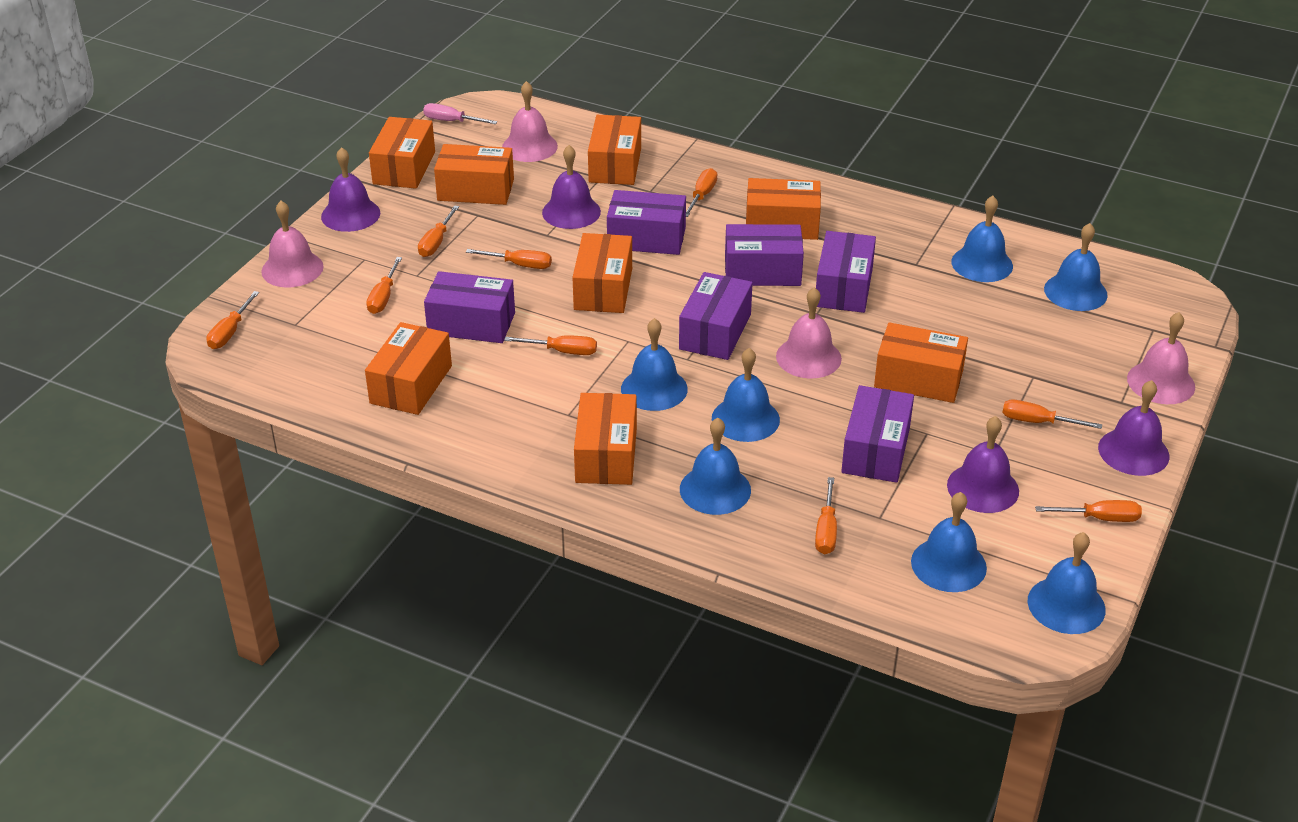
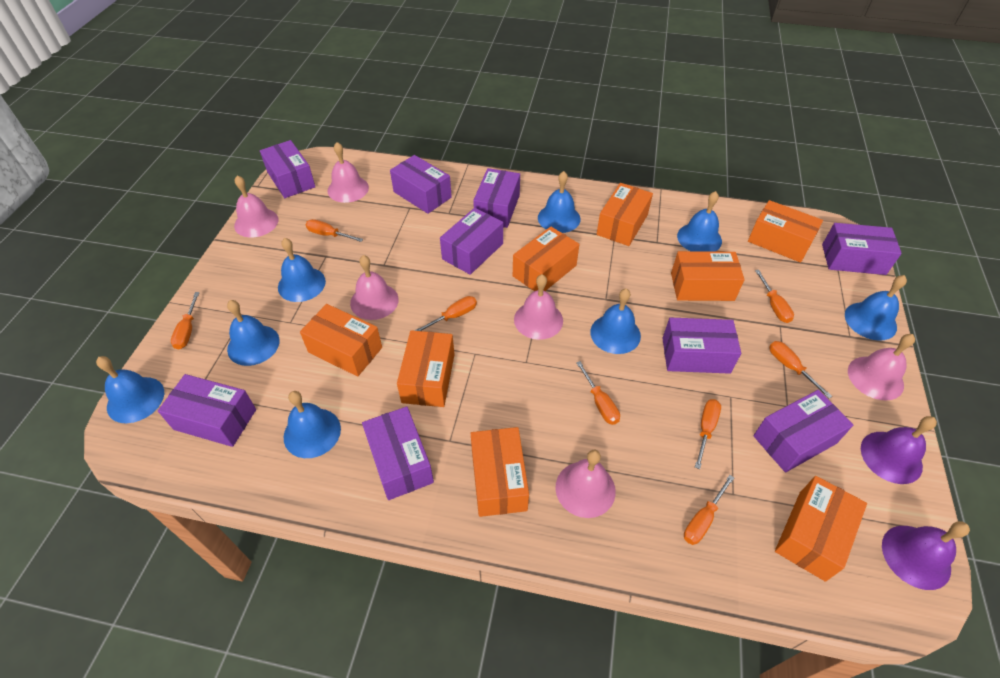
blue bell: 7 -> 8
orange screwdriver: 9 -> 8
pink bell: 4 -> 6
pink screwdriver: 1 -> 0
purple bell: 4 -> 2
purple box: 6 -> 9

